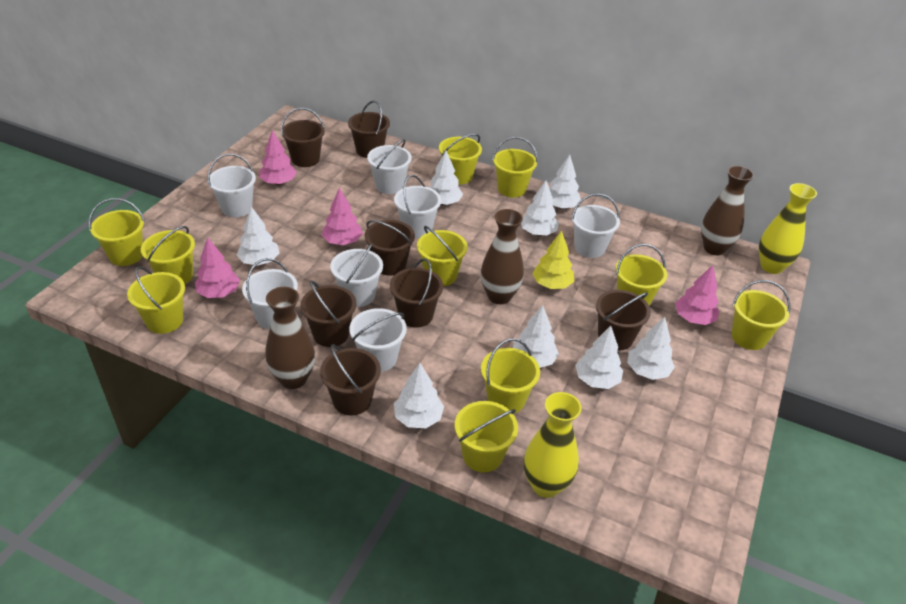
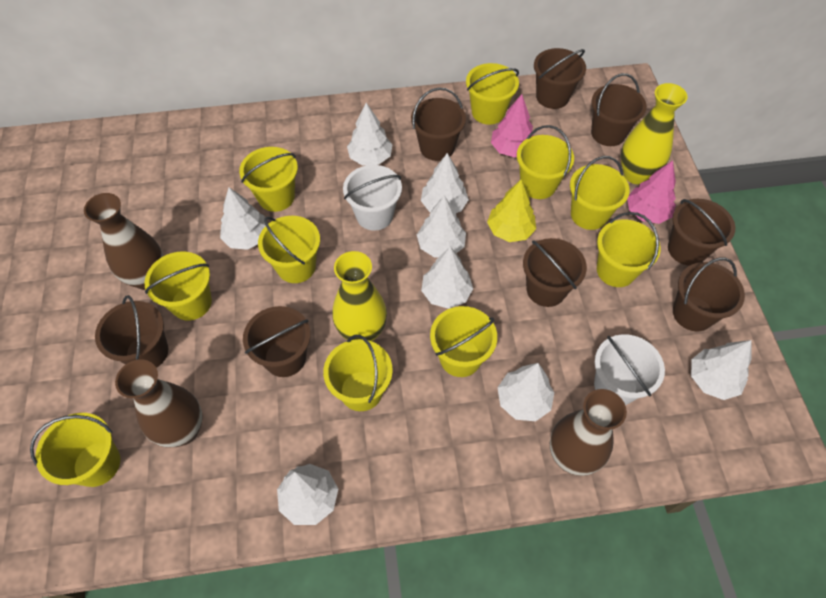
brown bucket: 7 -> 8
pink tree: 4 -> 2
white bucket: 7 -> 2

